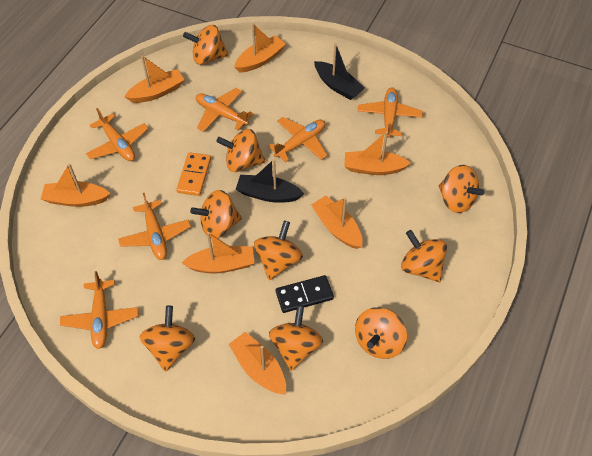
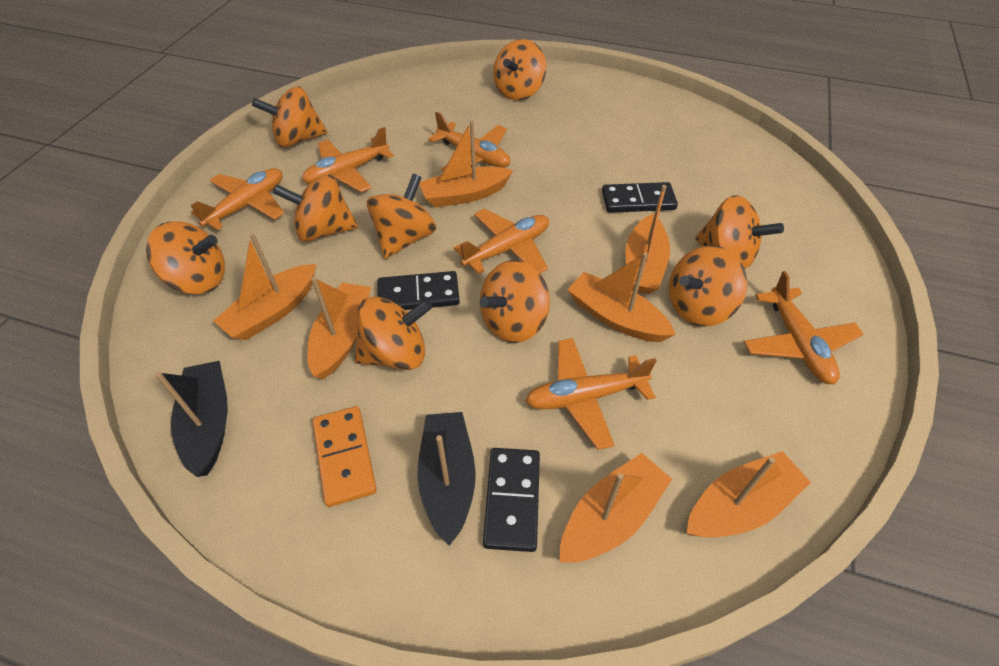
black domino: 1 -> 3

